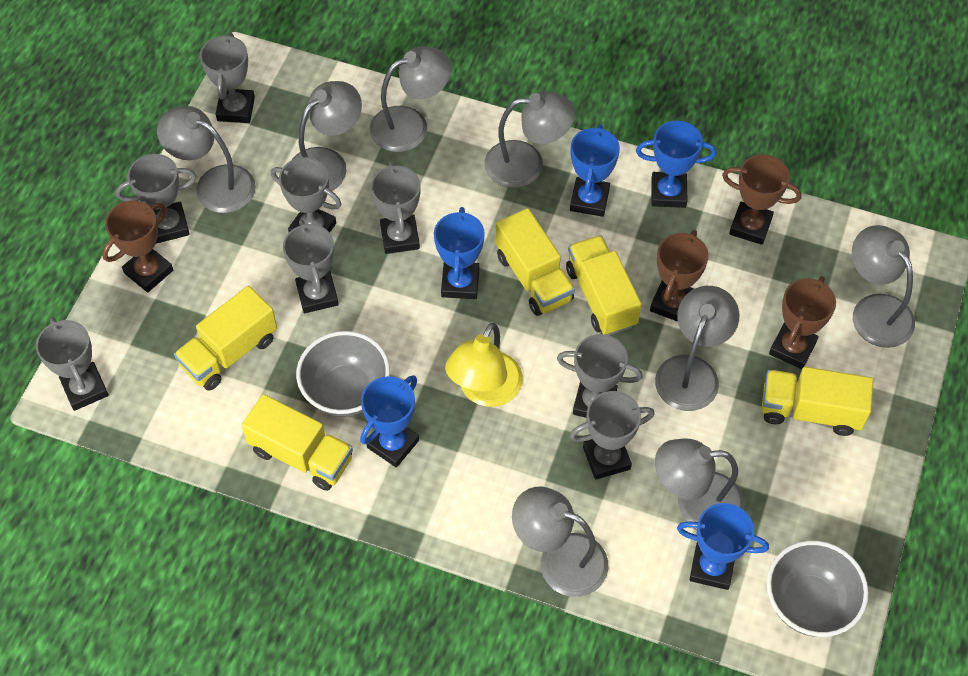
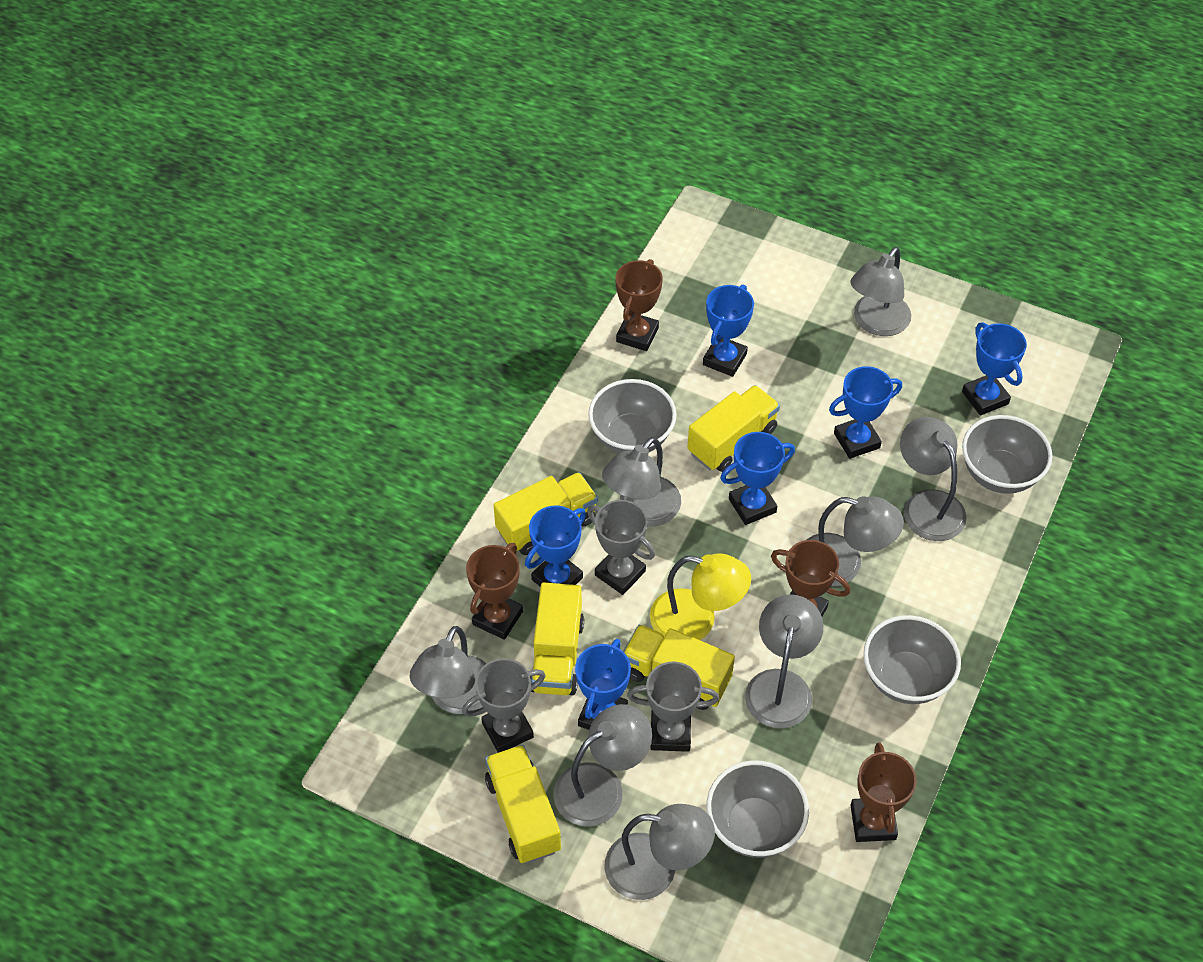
blue trophy: 5 -> 6
grey bowl: 2 -> 4
grey trophy: 8 -> 3

